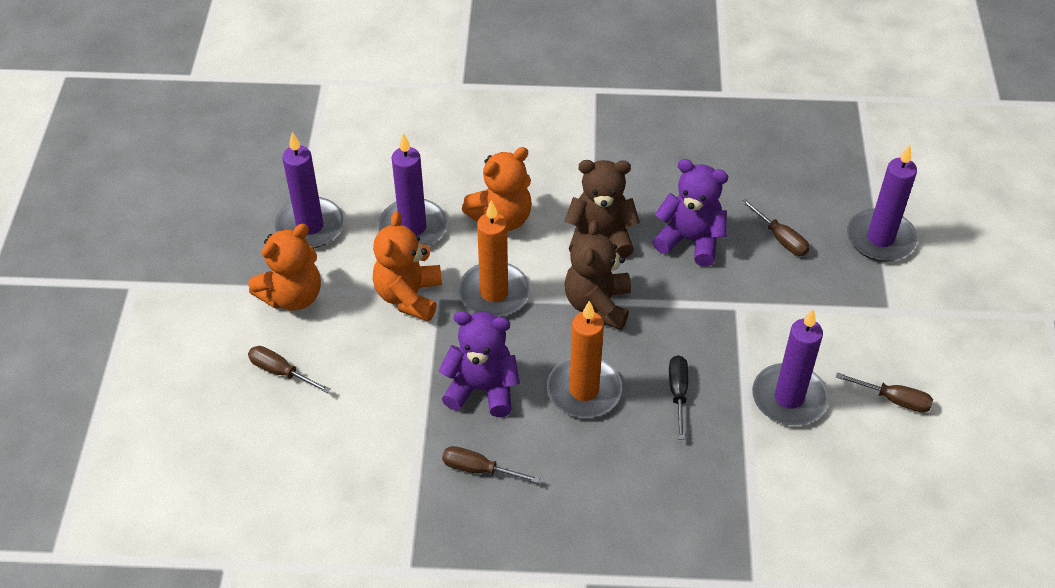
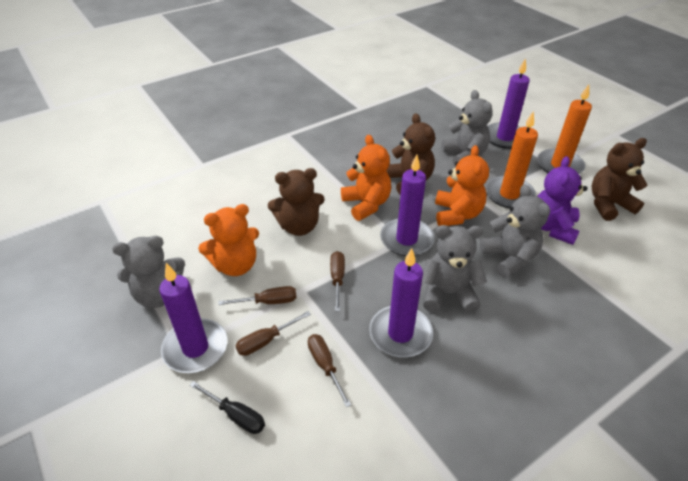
brown teddy bear: 2 -> 3
grey teddy bear: 0 -> 4
purple teddy bear: 2 -> 1

